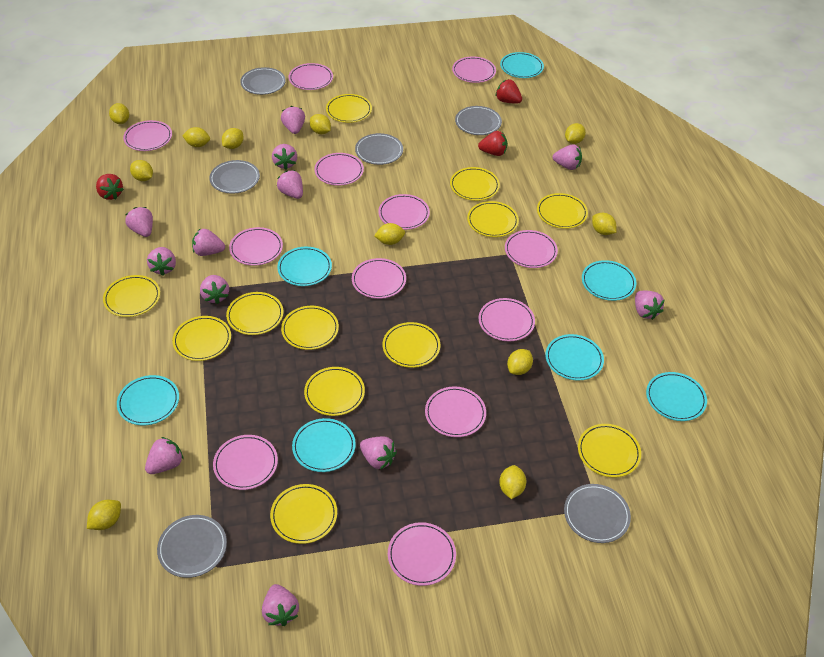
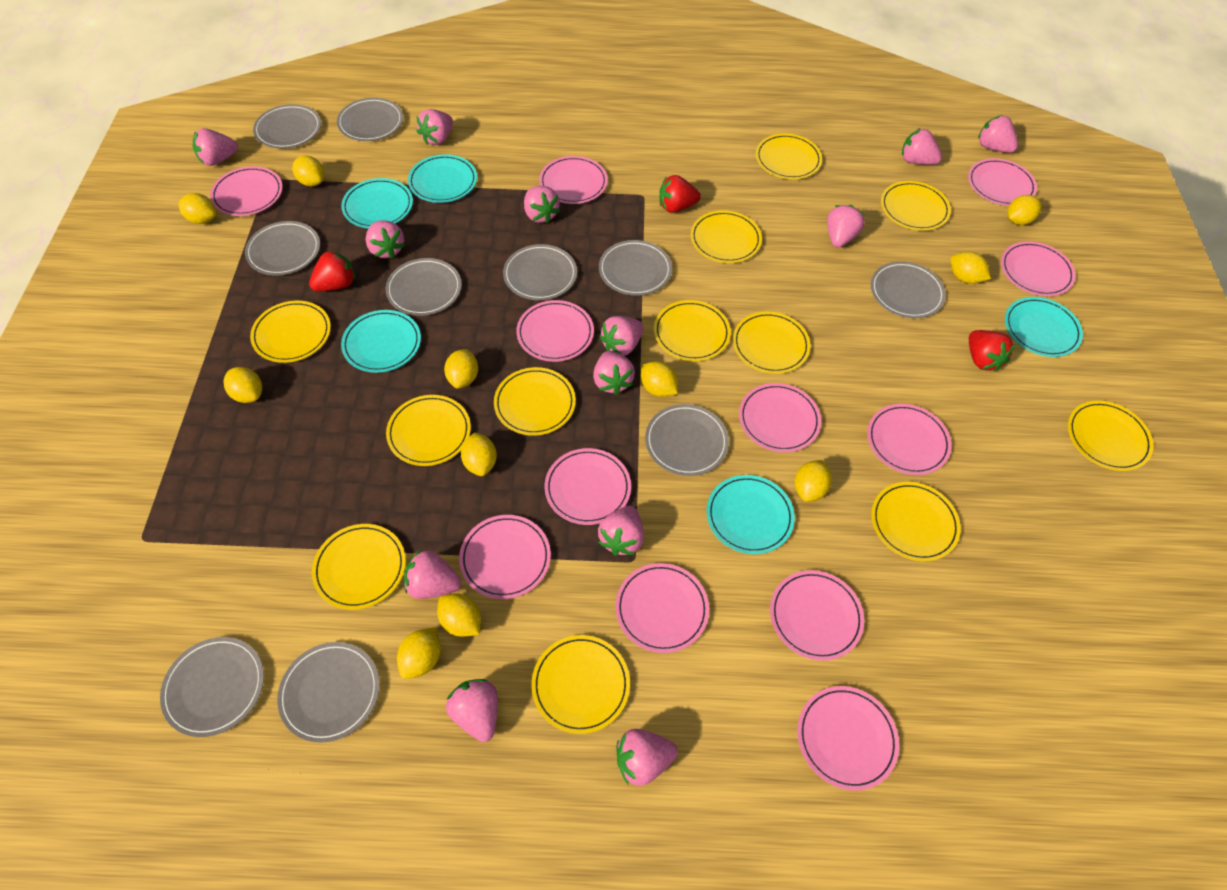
grey plate: 6 -> 10
pink strawberry: 12 -> 13
turquoise plate: 7 -> 5

